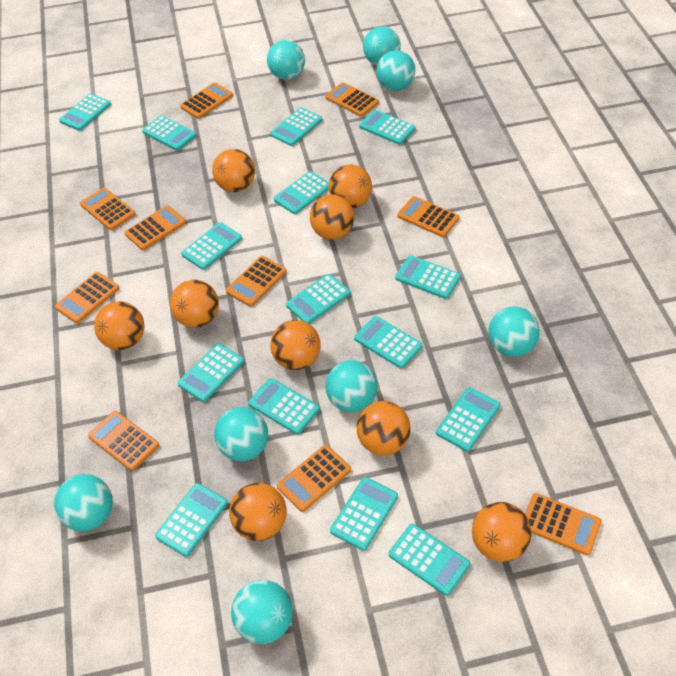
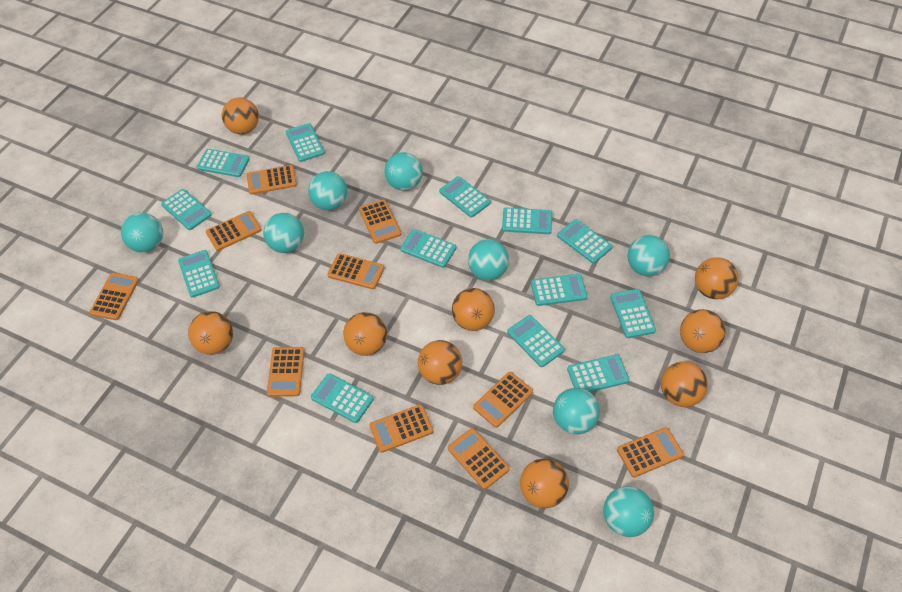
turquoise calculator: 15 -> 13

